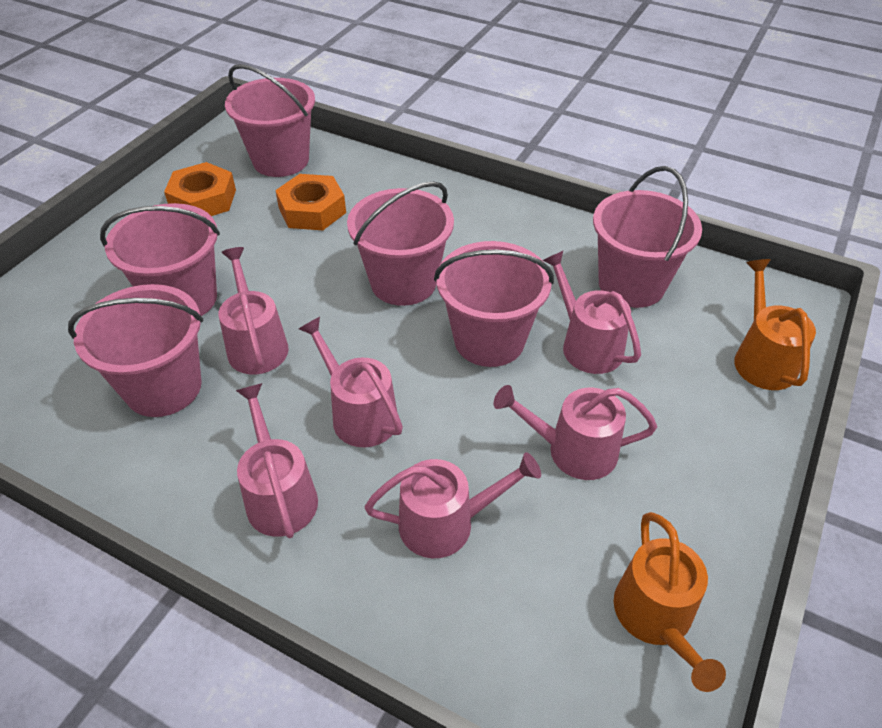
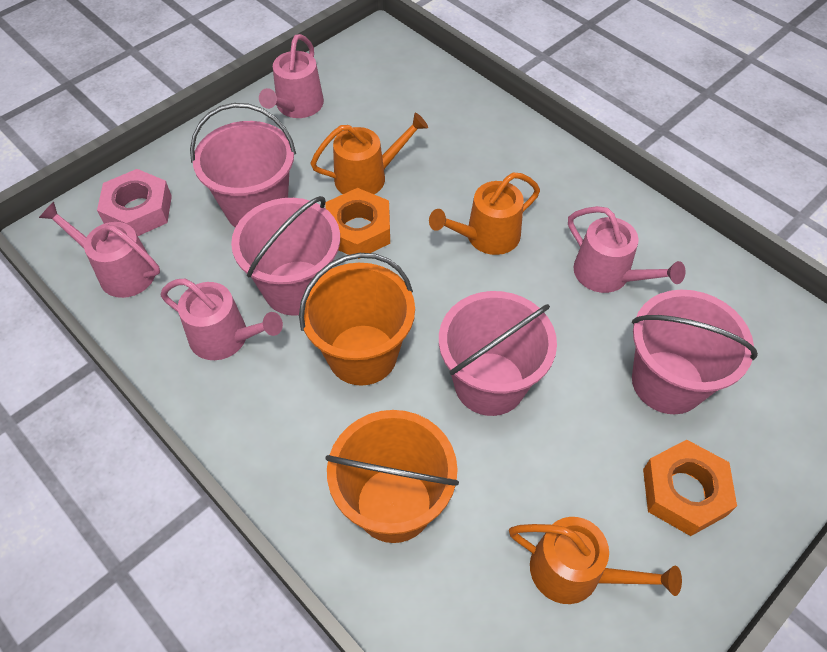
orange bucket: 0 -> 2
orange watering can: 2 -> 3
pink bucket: 6 -> 4
pink nut: 0 -> 1
pink watering can: 6 -> 4

